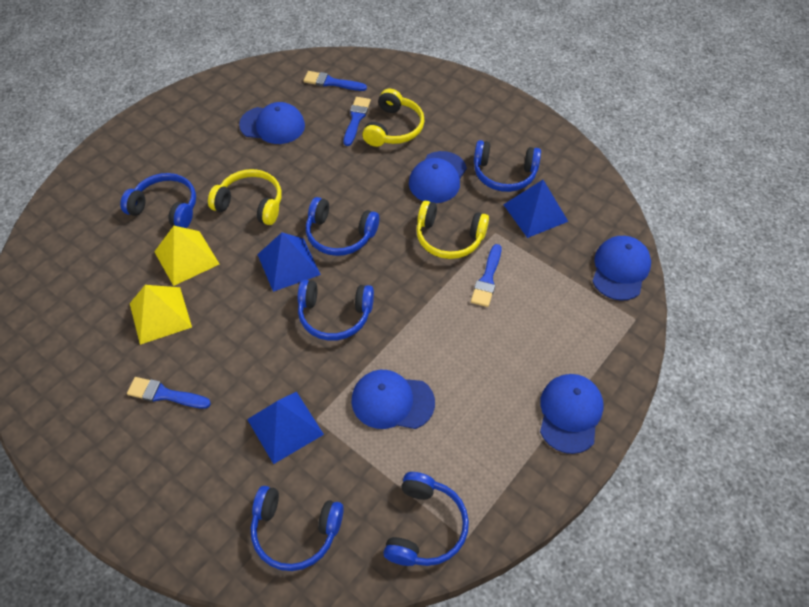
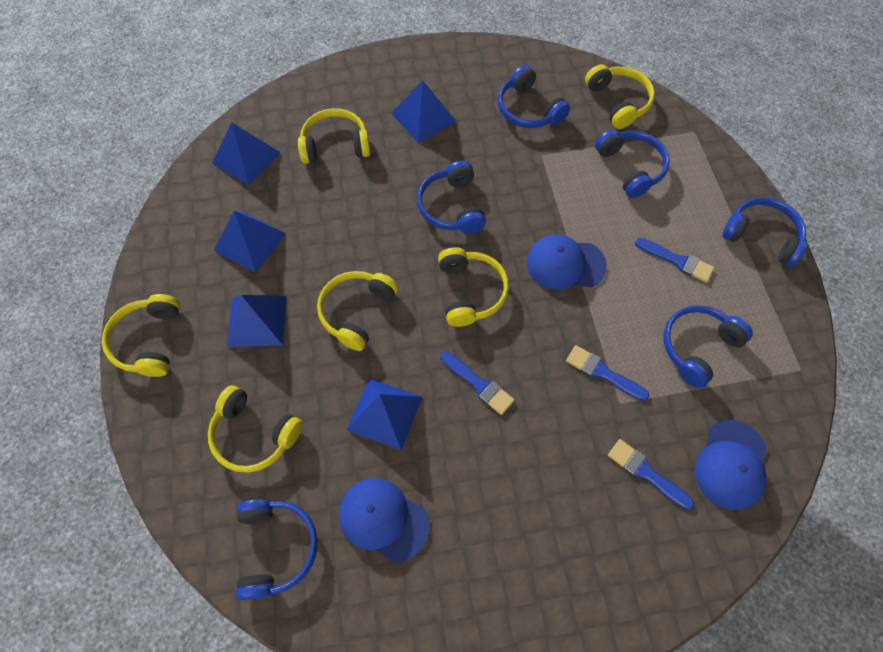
blue cap: 5 -> 3
blue pyramid: 3 -> 5
yellow headphones: 3 -> 6
yellow pyramid: 2 -> 0

